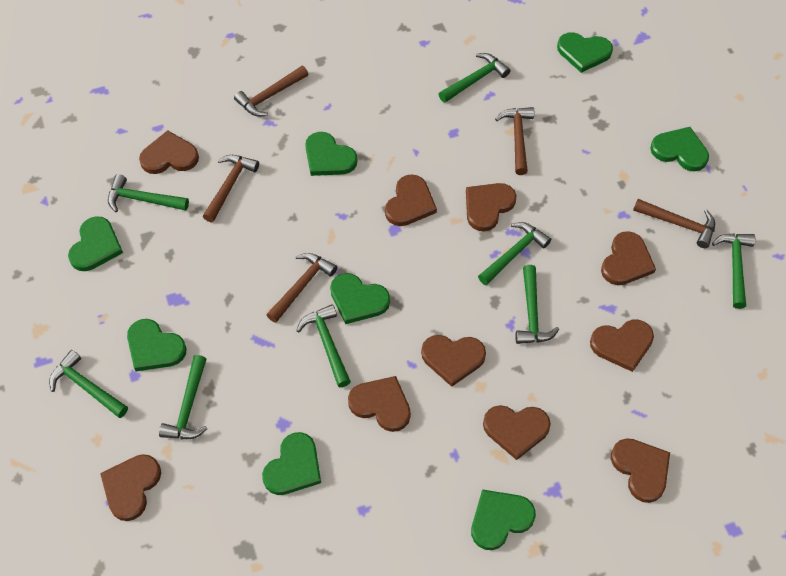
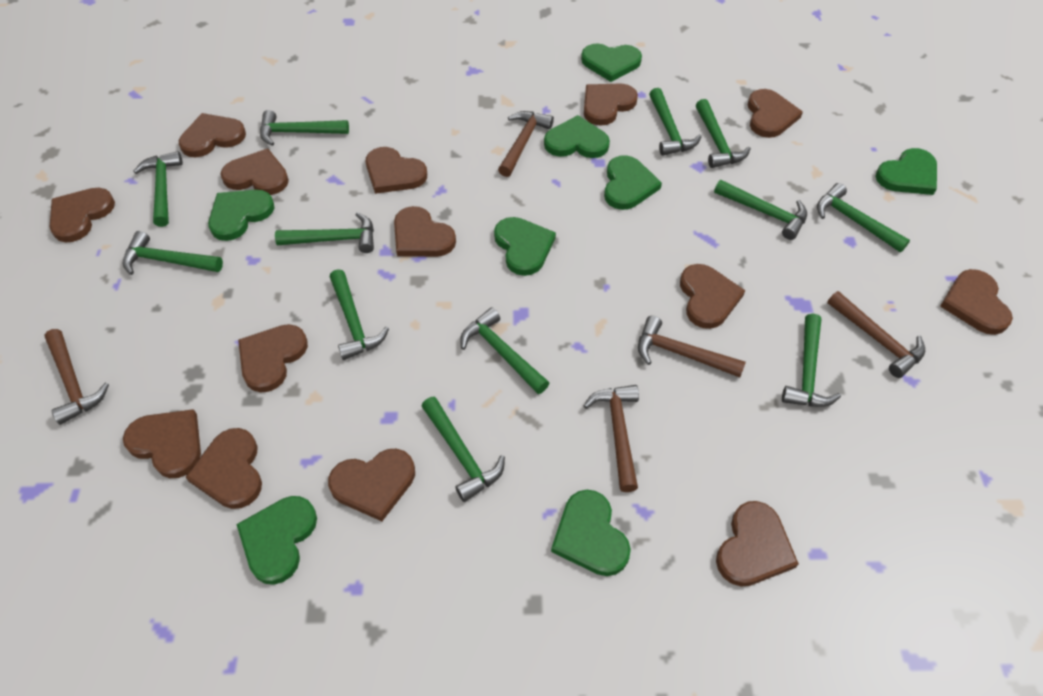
brown heart: 10 -> 14
green hammer: 8 -> 12

